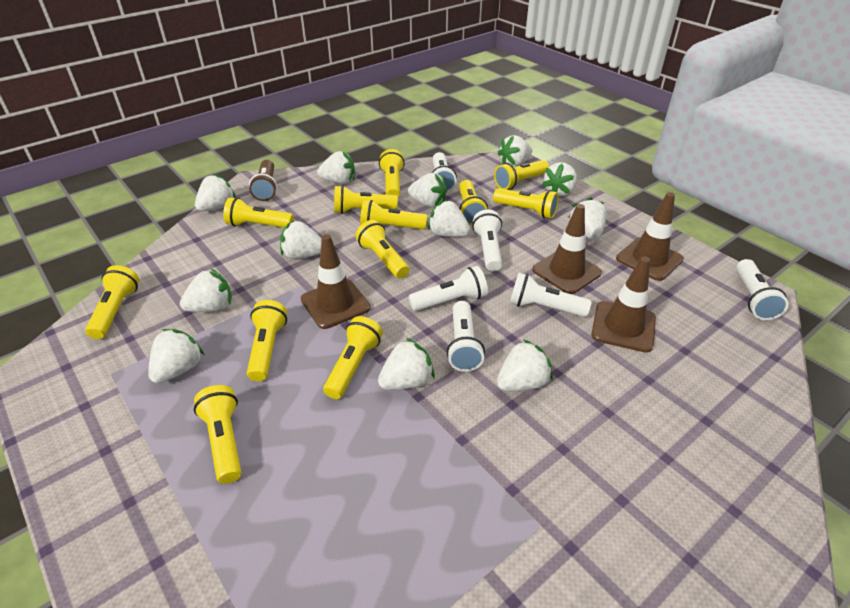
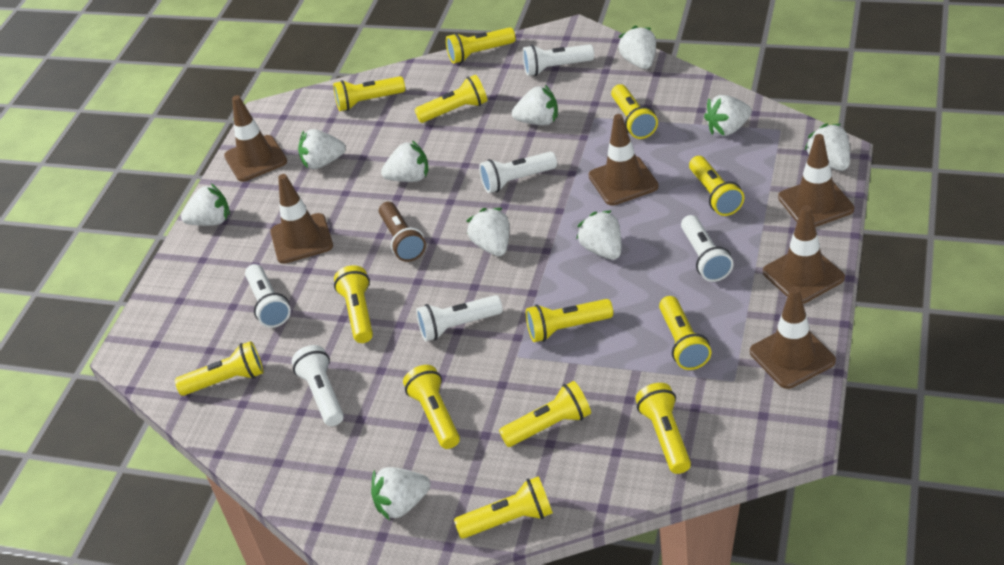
brown traffic cone: 4 -> 6
white strawberry: 12 -> 10
yellow flashlight: 12 -> 13

